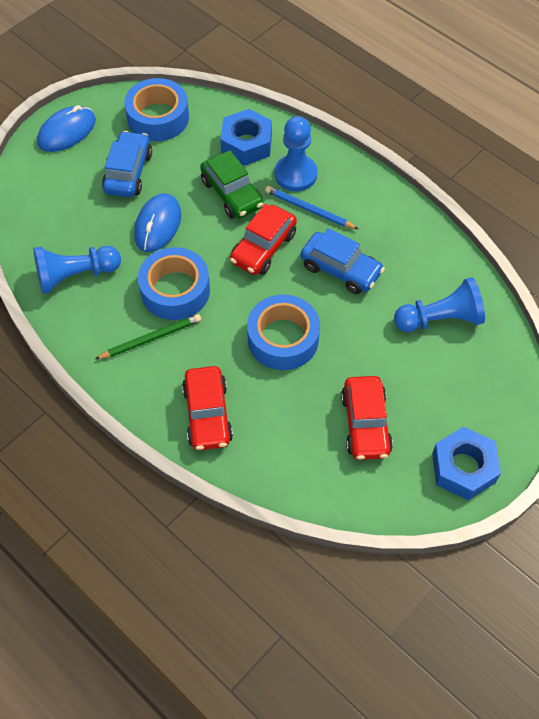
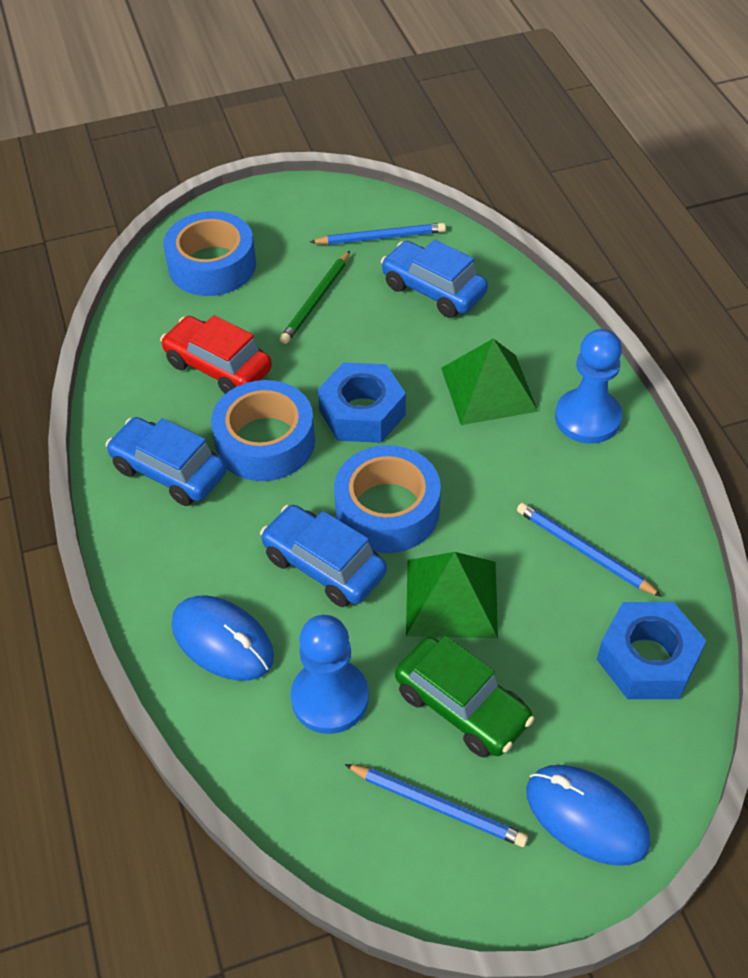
blue car: 2 -> 3
blue pawn: 3 -> 2
blue pencil: 1 -> 3
green pyramid: 0 -> 2
red car: 3 -> 1

